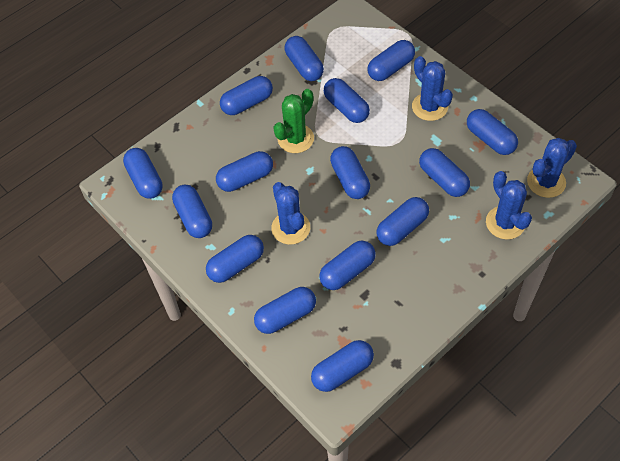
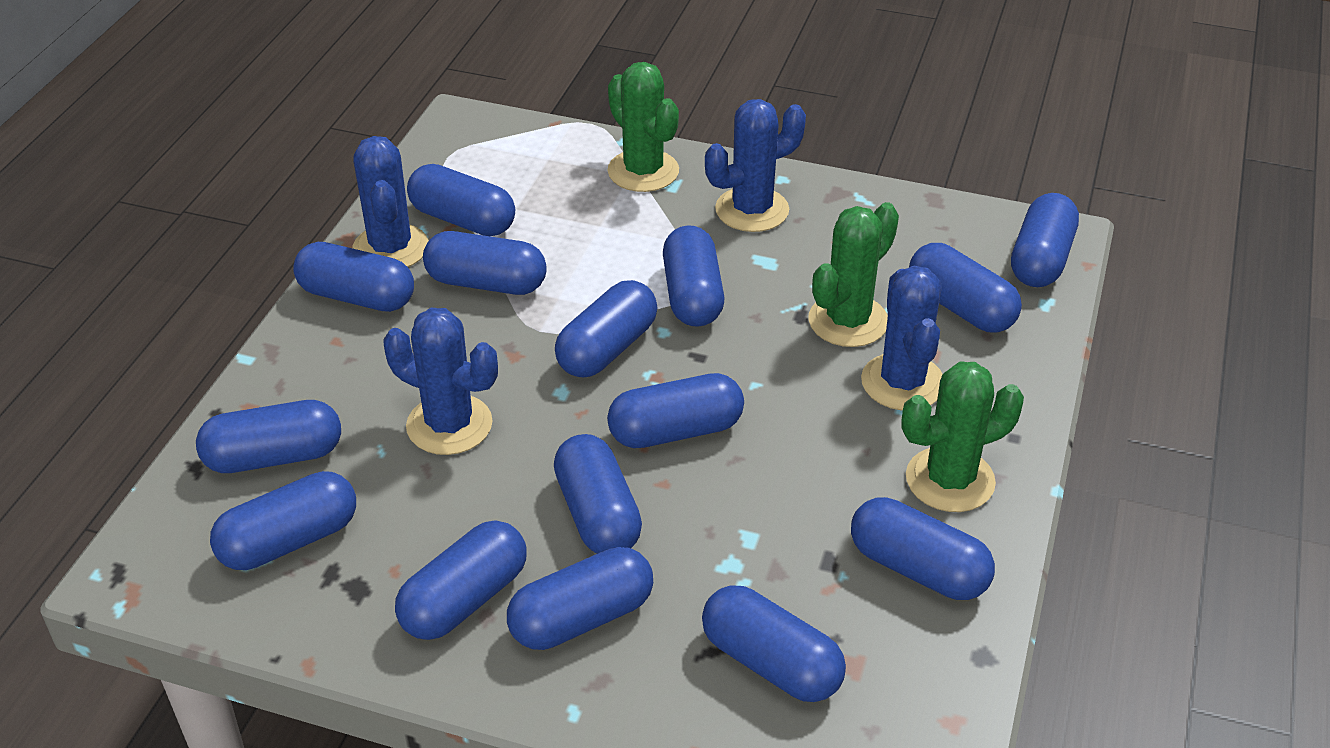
green cactus: 1 -> 3

